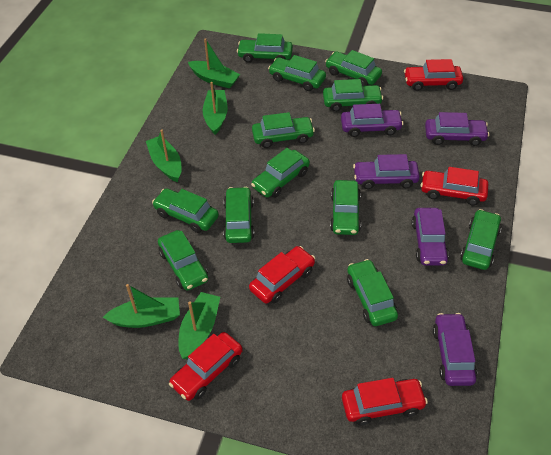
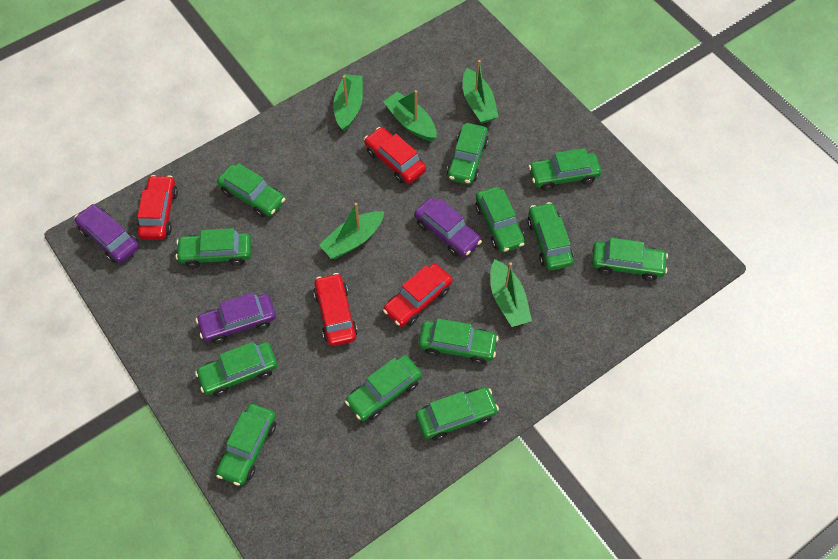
purple car: 5 -> 3
red car: 5 -> 4

